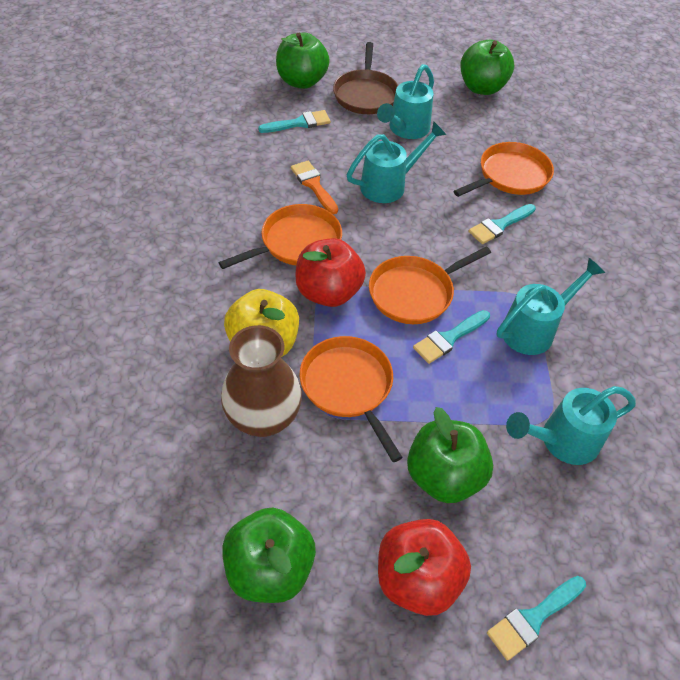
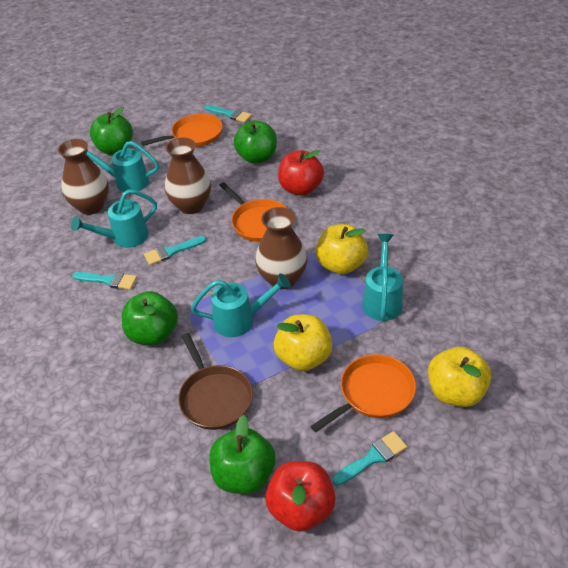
brown vase: 1 -> 3
orange brush: 1 -> 0
orange pan: 4 -> 3
yellow apple: 1 -> 3

